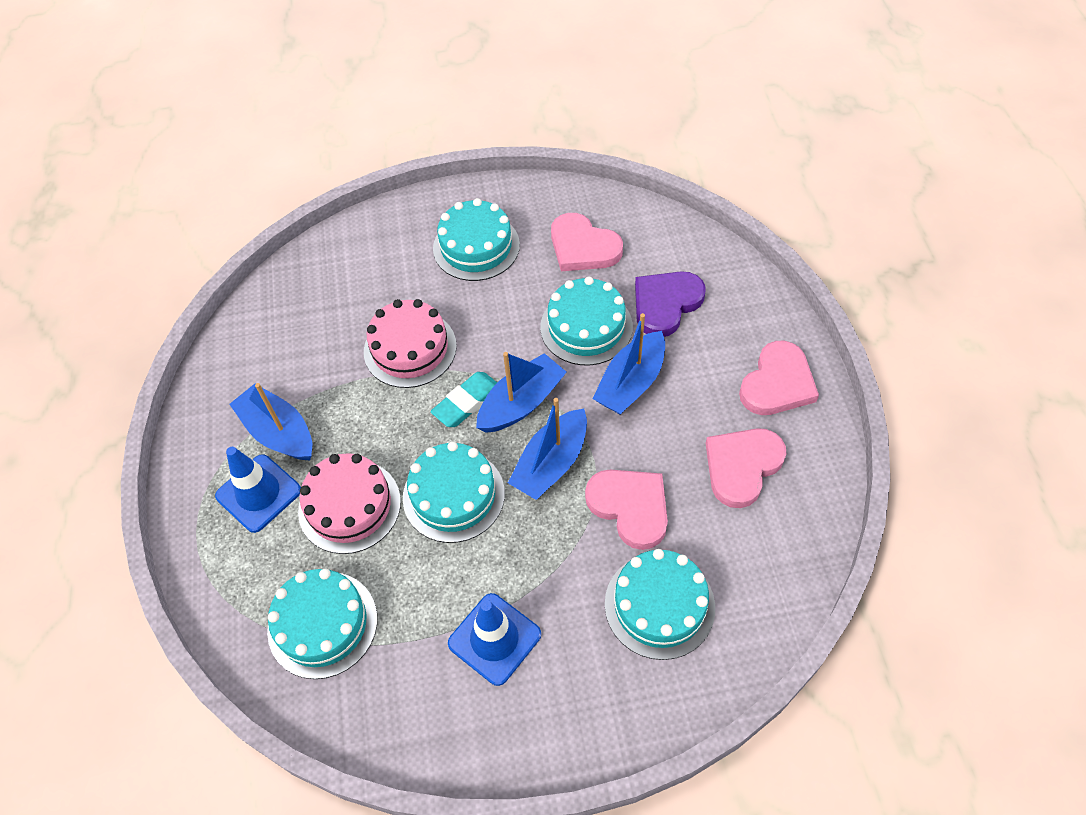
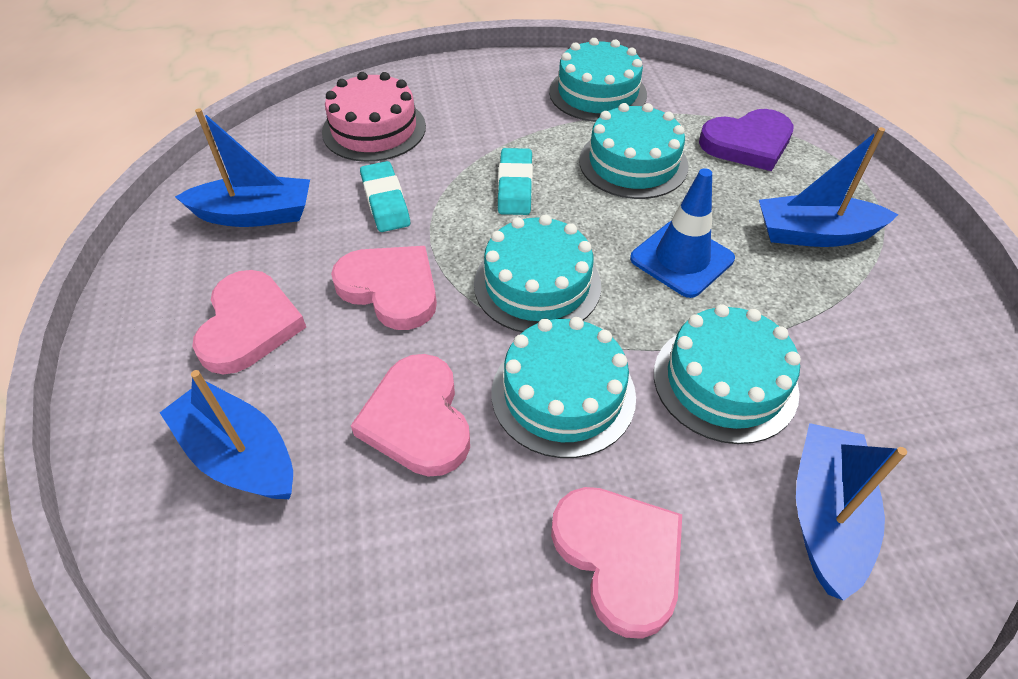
blue traffic cone: 2 -> 1
pink cake: 2 -> 1
turquoise eraser: 1 -> 2

